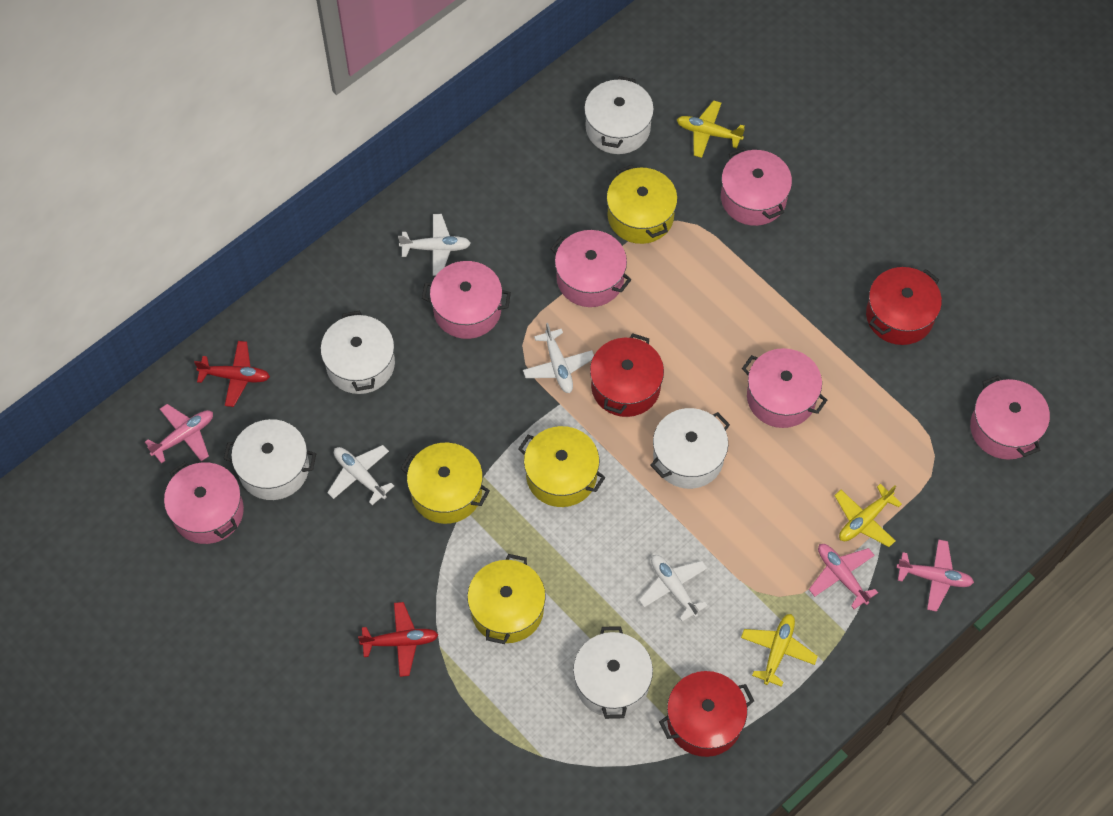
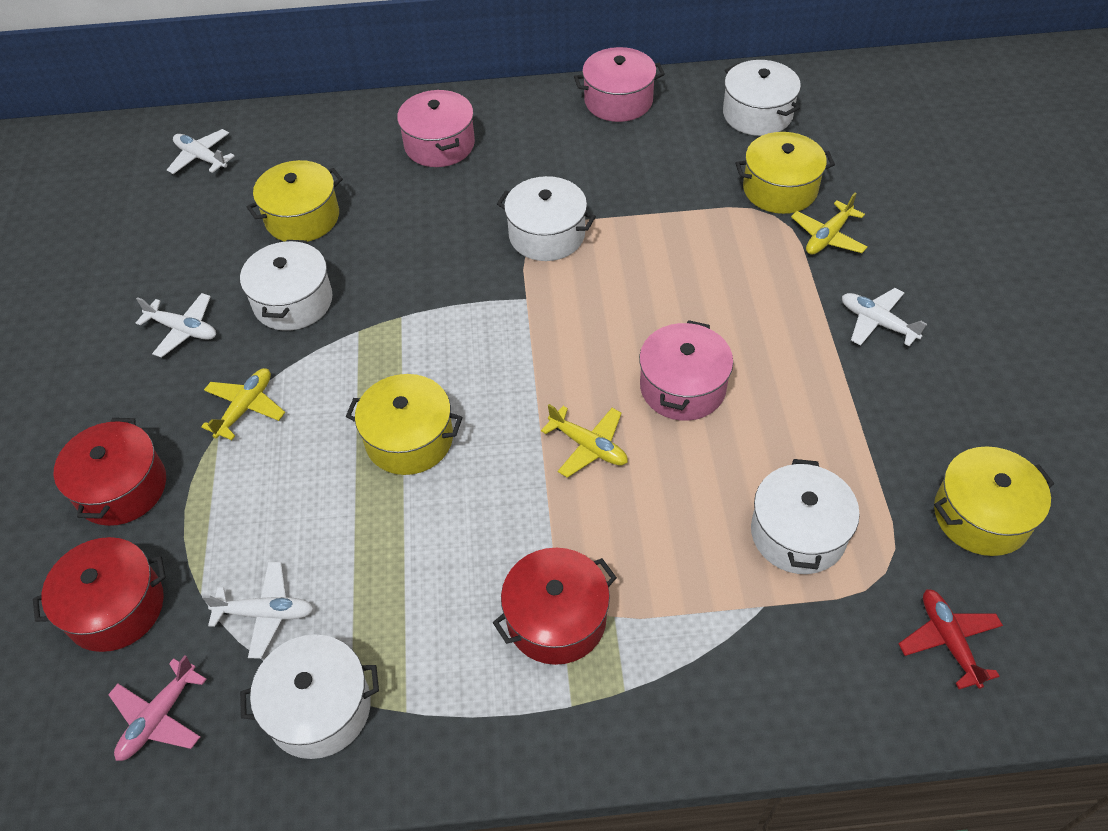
pink plane: 3 -> 1
pink pot: 6 -> 3
red plane: 2 -> 1

